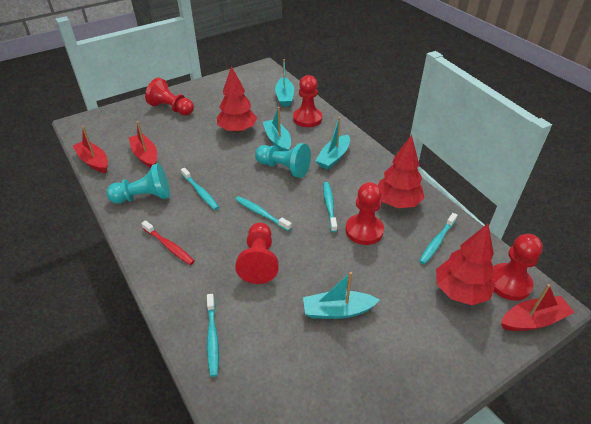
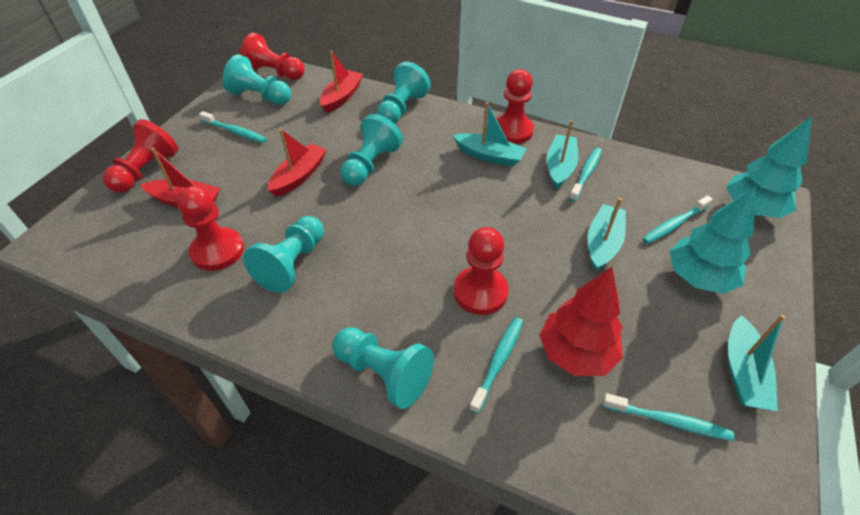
red toothbrush: 1 -> 0
red tree: 3 -> 1
turquoise pawn: 2 -> 5
turquoise tree: 0 -> 2

